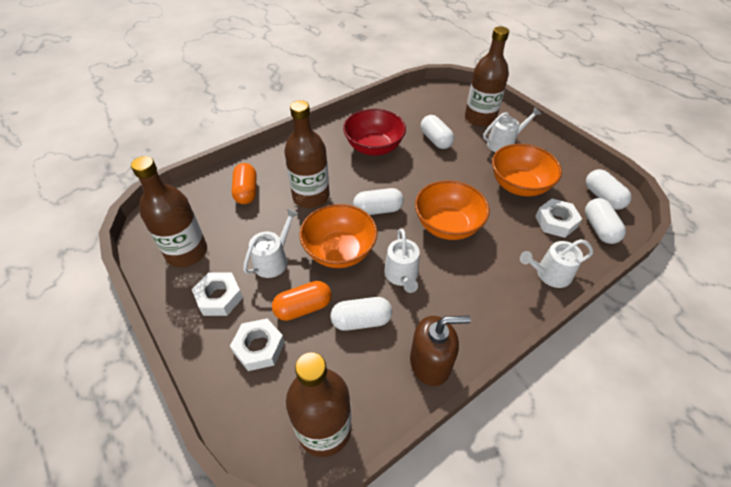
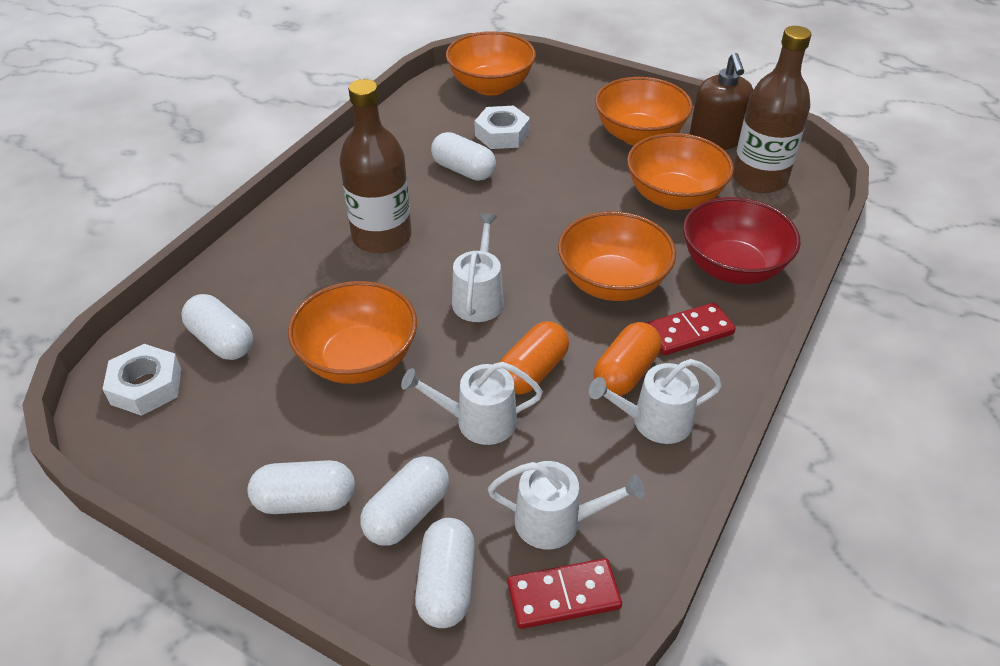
brown bottle: 4 -> 2
orange bowl: 3 -> 5
red domino: 0 -> 2
white nut: 3 -> 2

